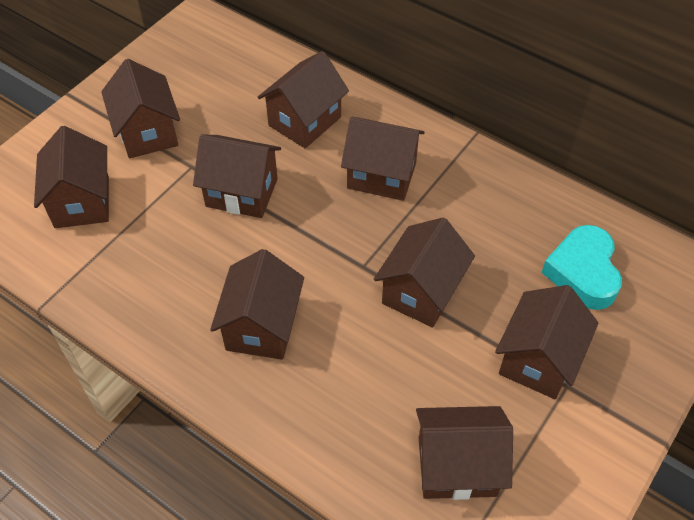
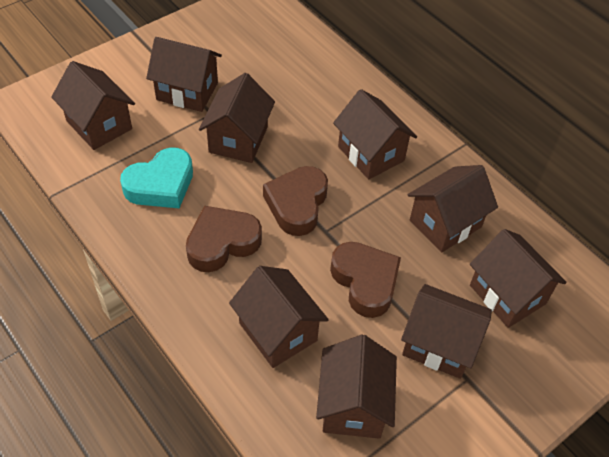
brown heart: 0 -> 3

